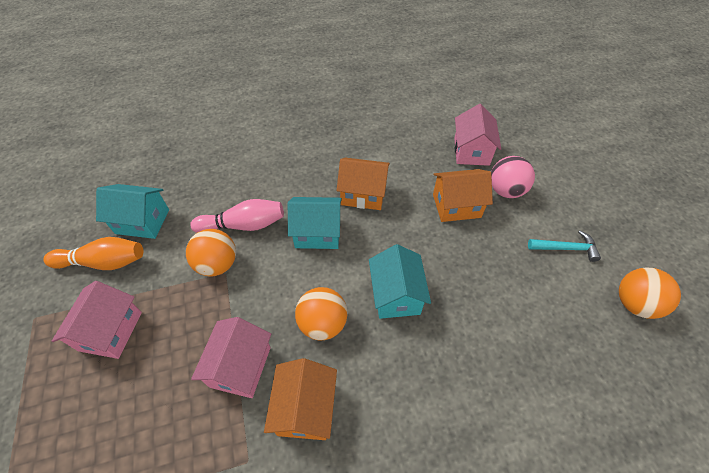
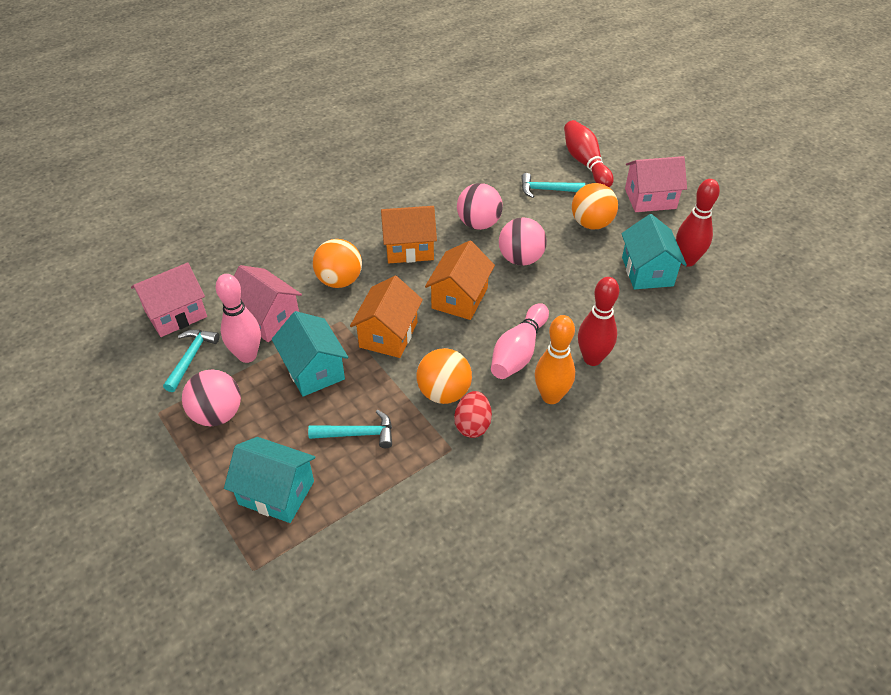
pink ball: 1 -> 3
pink bowling pin: 1 -> 2
red bowling pin: 0 -> 3
red egg: 0 -> 1
turquoise hammer: 1 -> 3

